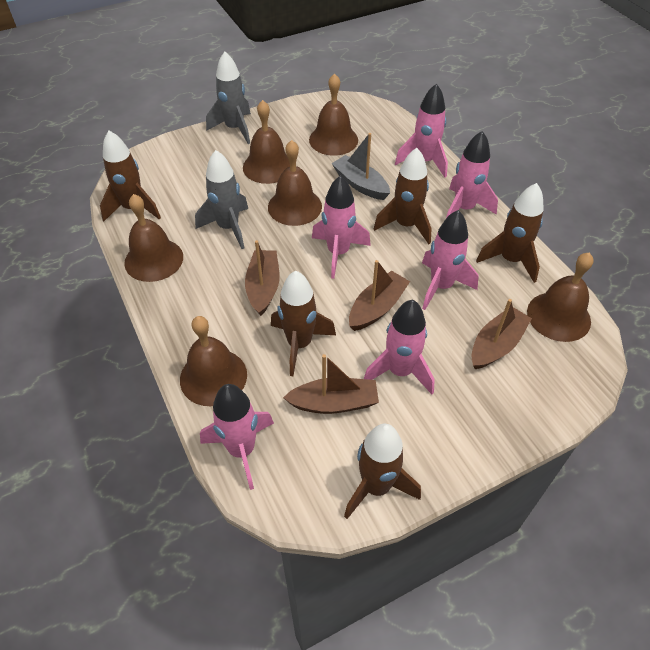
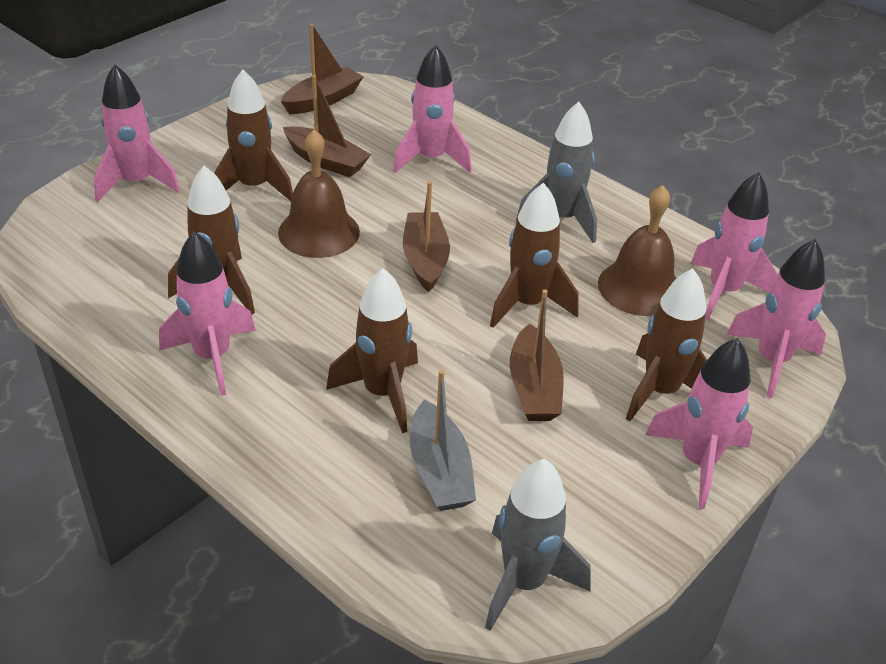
brown bell: 6 -> 2

